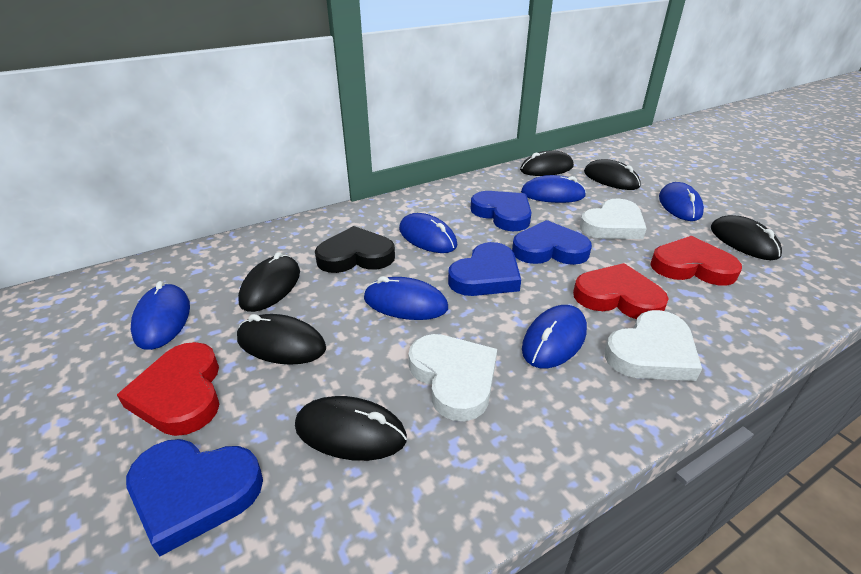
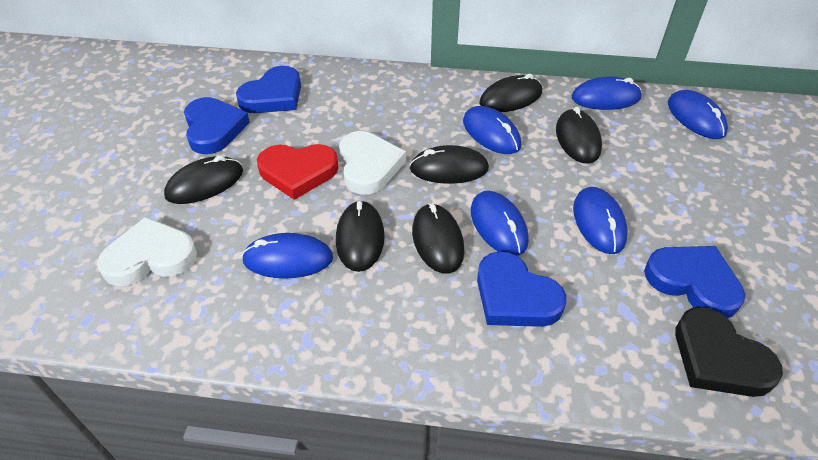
red heart: 3 -> 1
white heart: 3 -> 2

